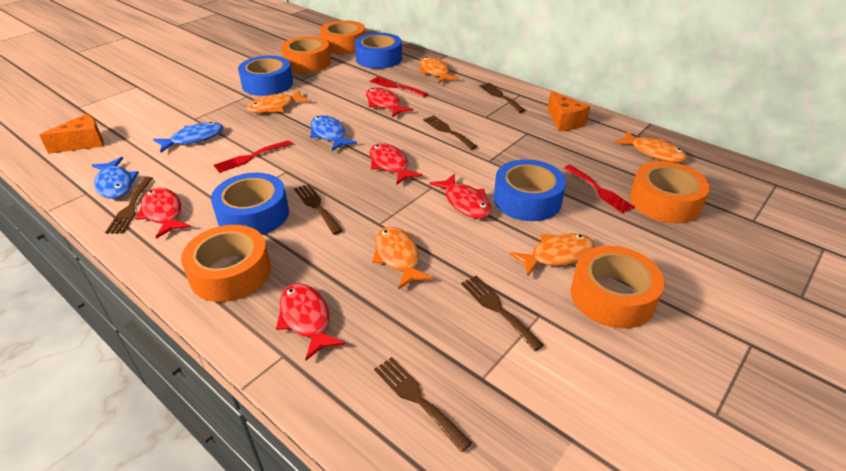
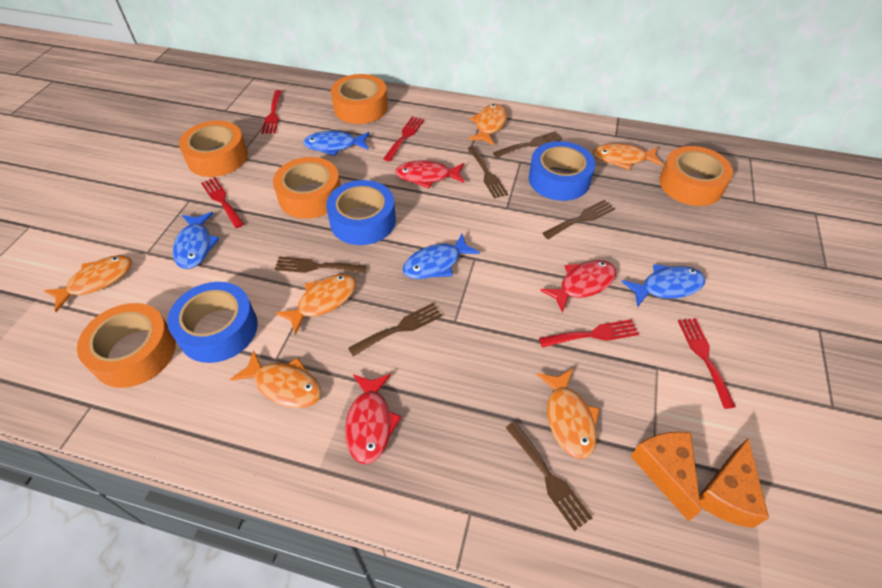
blue fish: 3 -> 4
blue tape: 4 -> 3
orange fish: 5 -> 6
red fish: 5 -> 3
red fork: 3 -> 5

